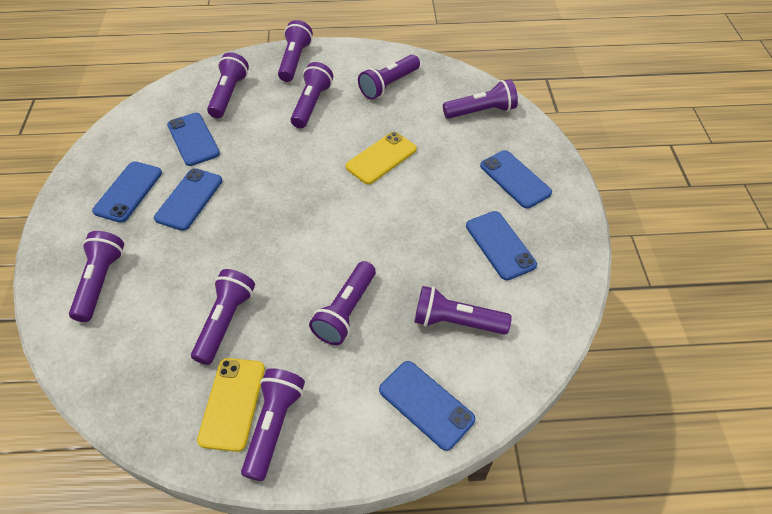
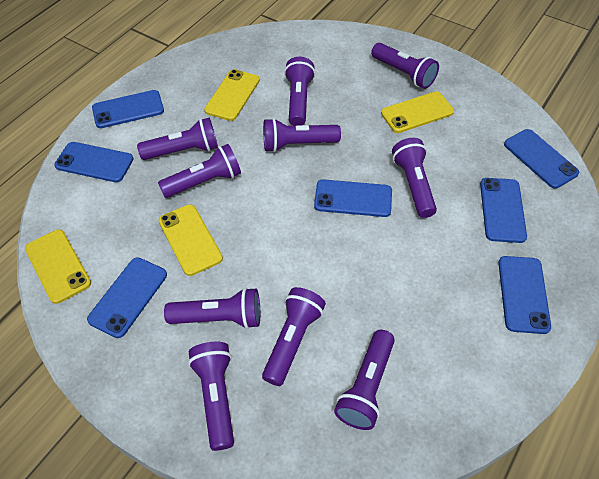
blue phone: 6 -> 7
yellow phone: 2 -> 4

